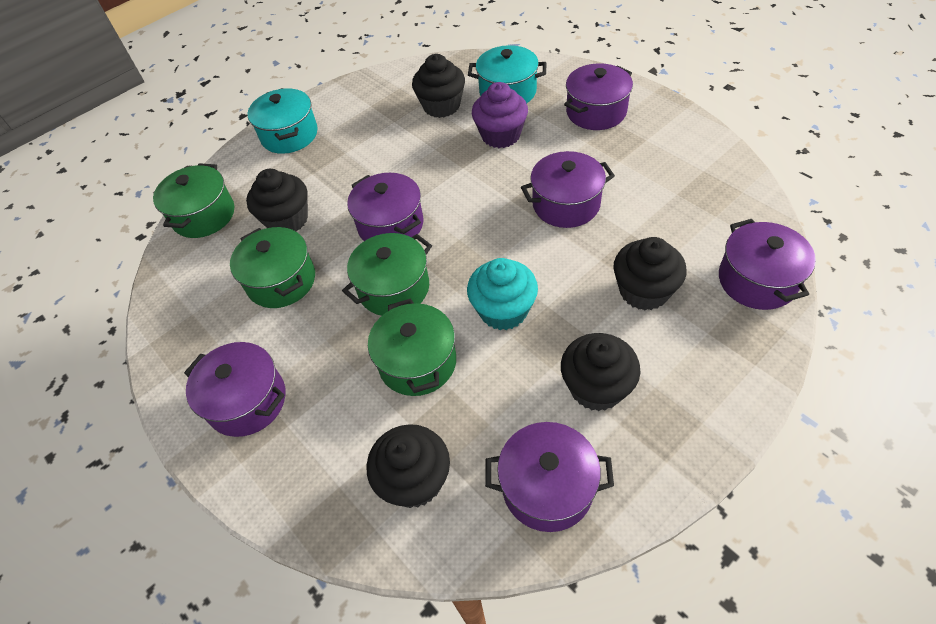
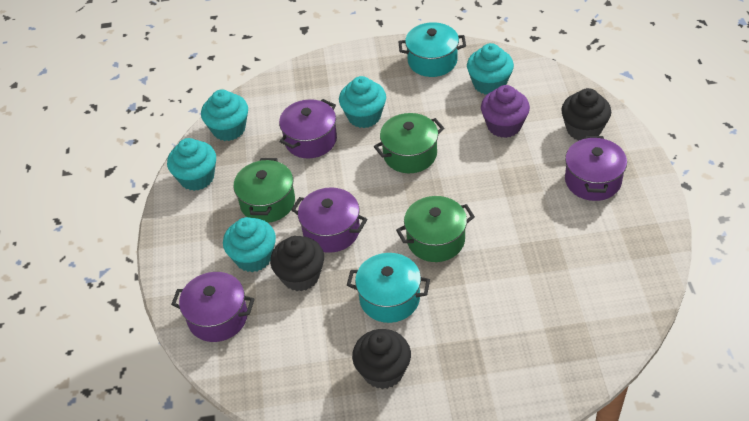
black cupcake: 5 -> 3
green pot: 4 -> 3
purple pot: 6 -> 4
turquoise cupcake: 1 -> 5

